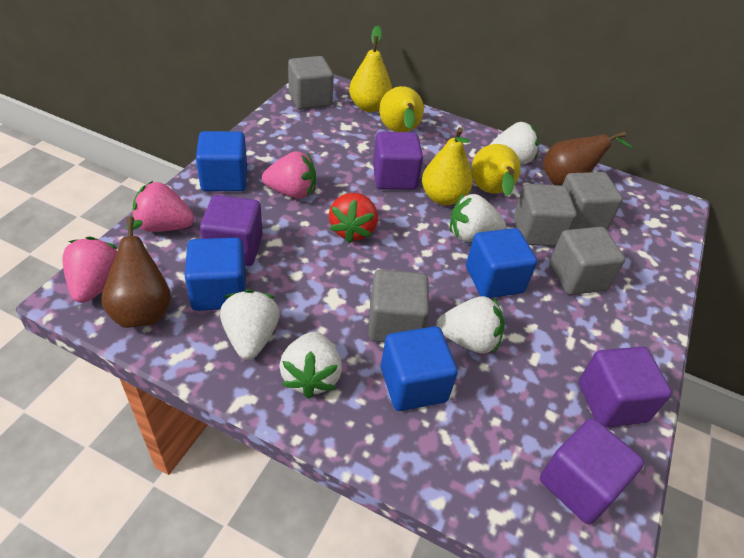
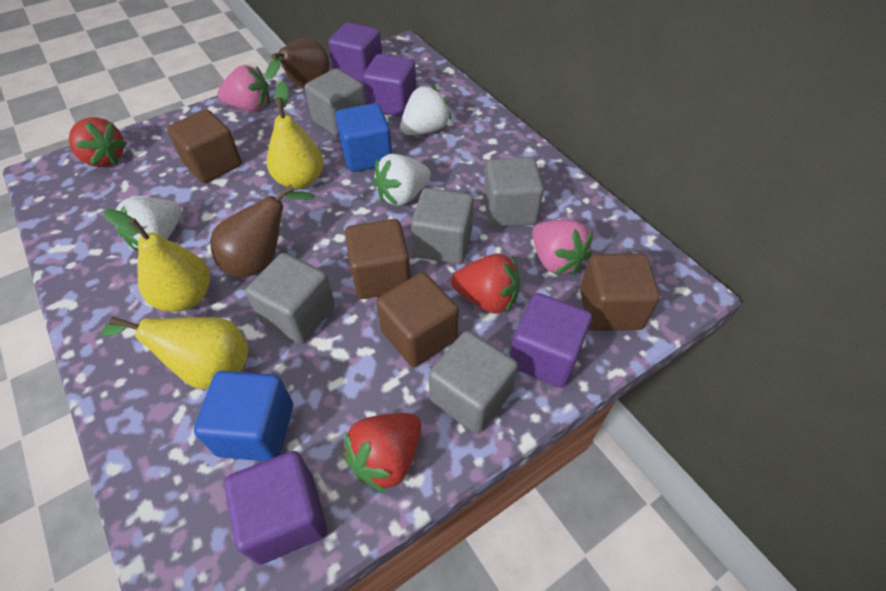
blue cube: 4 -> 2
brown cube: 0 -> 4
pink strawberry: 3 -> 2
red strawberry: 1 -> 3
white strawberry: 5 -> 3
yellow pear: 4 -> 3

